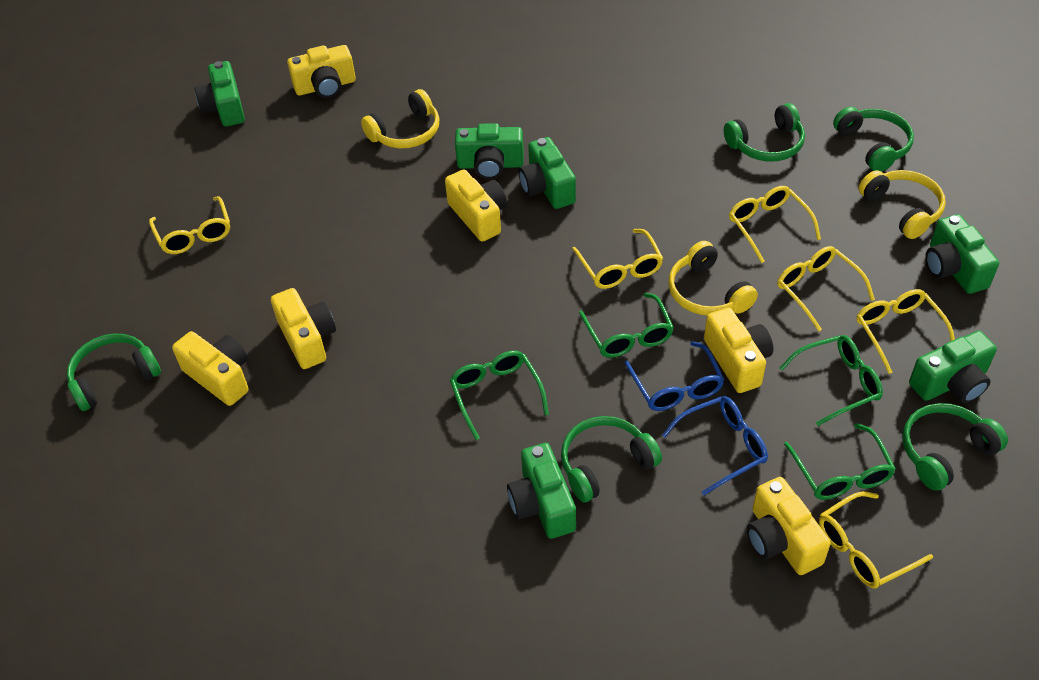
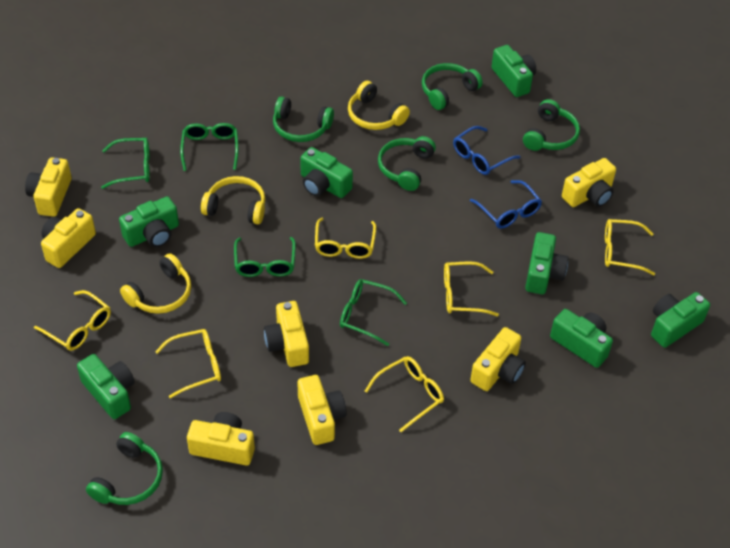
green camera: 6 -> 7
yellow camera: 6 -> 7

